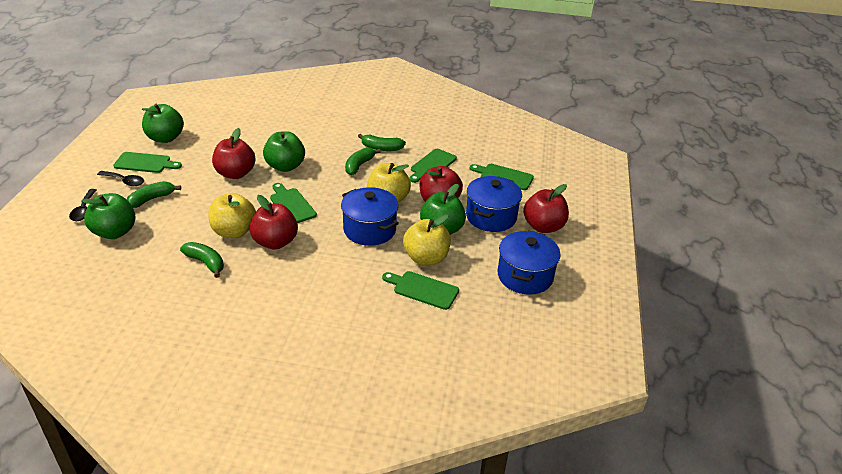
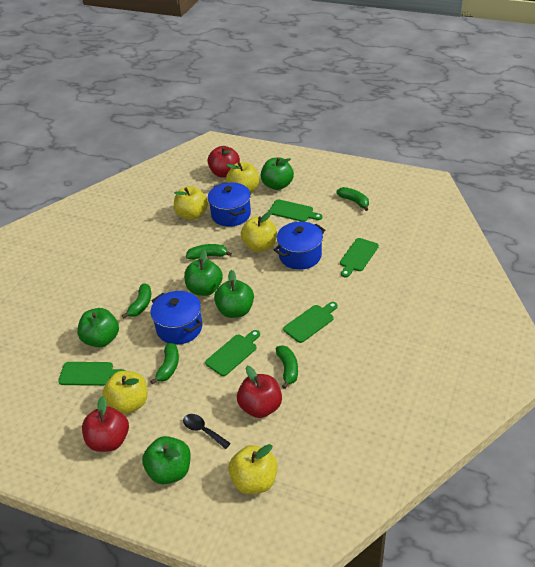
black spoon: 2 -> 1
green apple: 4 -> 5
green banana: 4 -> 5
red apple: 4 -> 3
yellow apple: 3 -> 5

